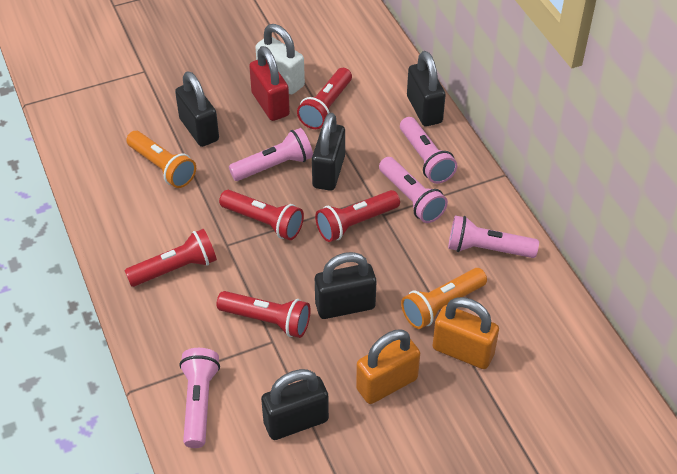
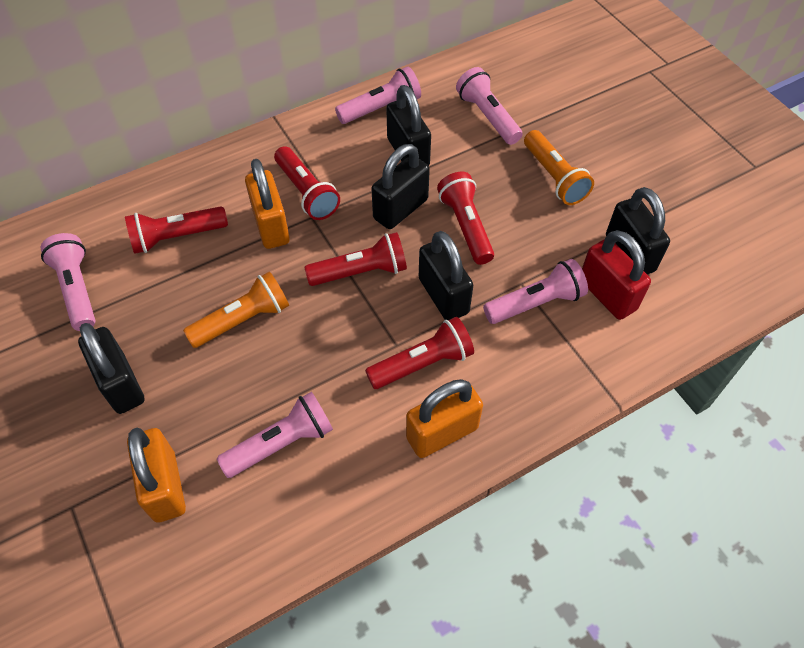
orange padlock: 2 -> 3
white padlock: 1 -> 0

